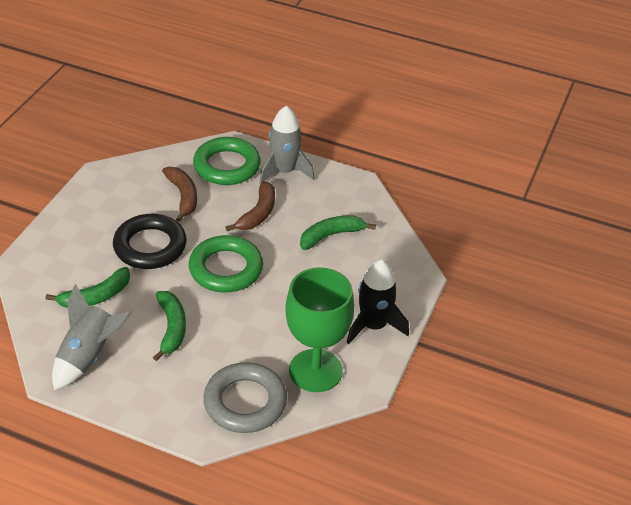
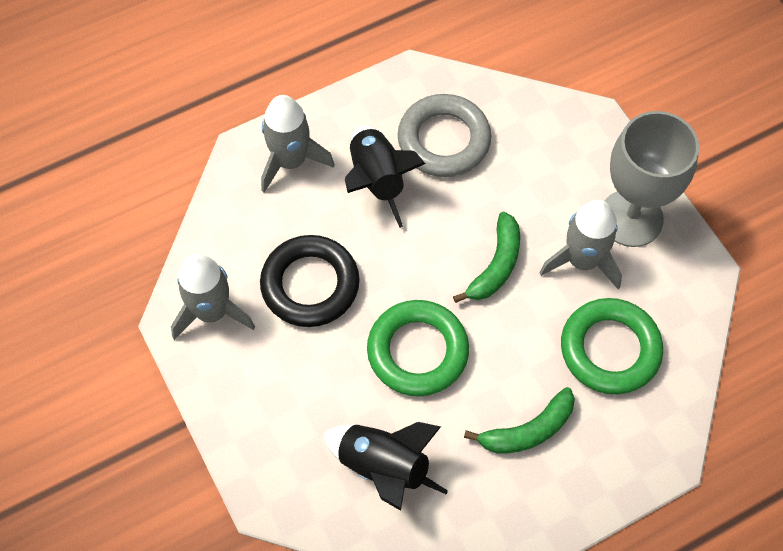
black rocket: 1 -> 2
brown banana: 2 -> 0
green banana: 3 -> 2
green goblet: 1 -> 0
grey goblet: 0 -> 1
grey rocket: 2 -> 3

